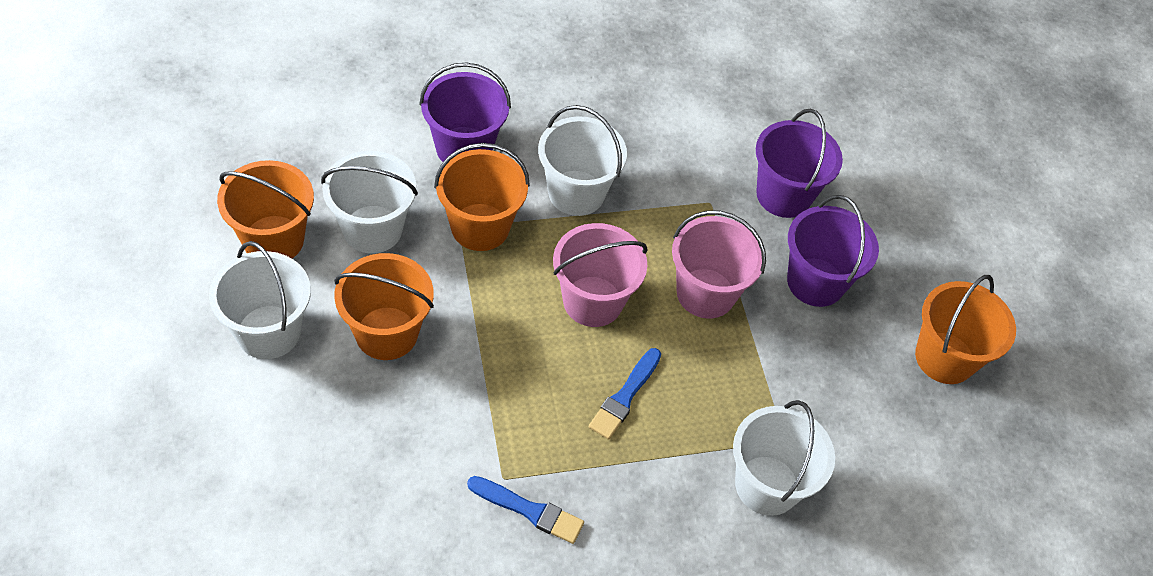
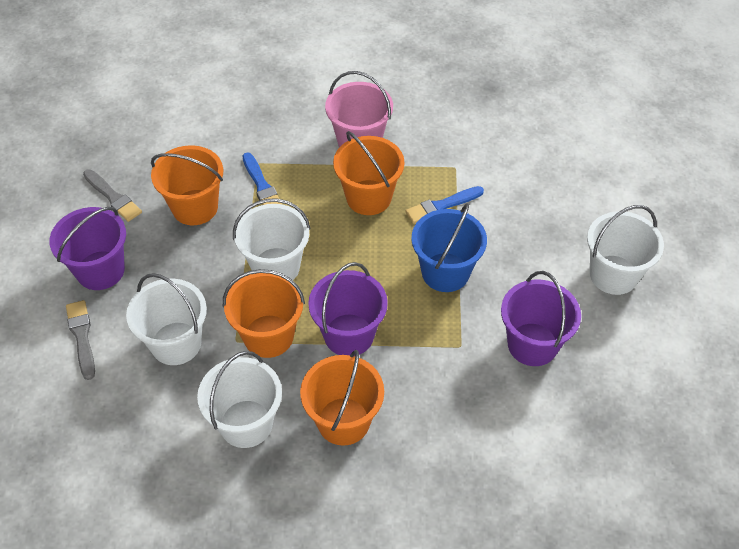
blue bucket: 0 -> 1
grey brush: 0 -> 2
pink bucket: 2 -> 1

